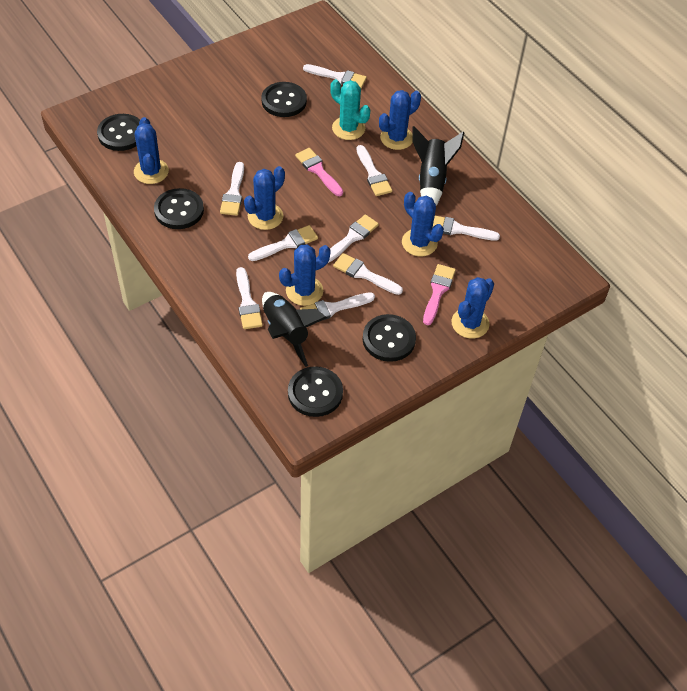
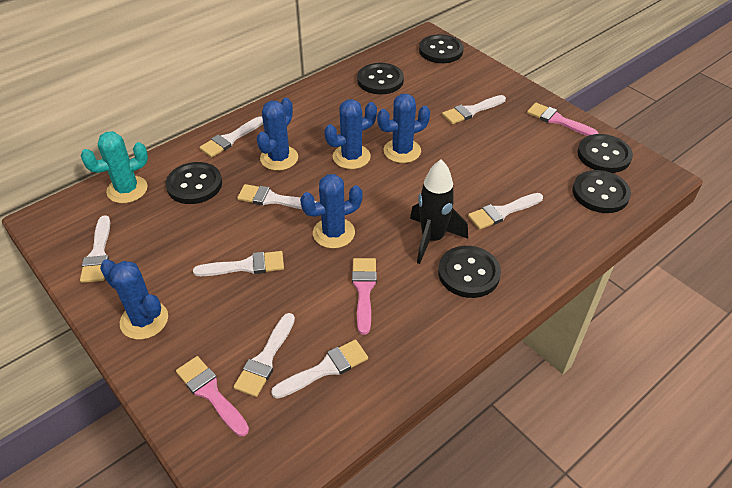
black button: 5 -> 6
black rocket: 2 -> 1
blue cactus: 6 -> 5
pink brush: 2 -> 3
white brush: 9 -> 8

